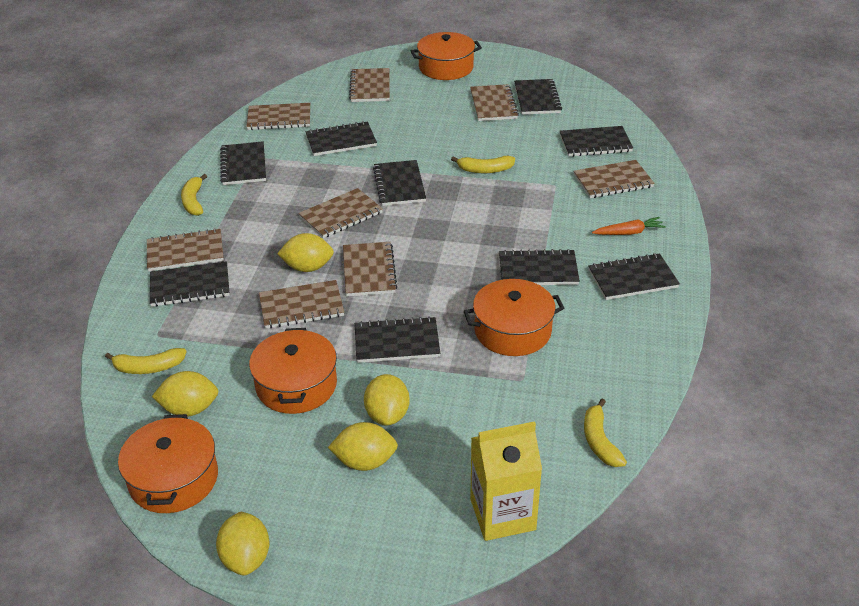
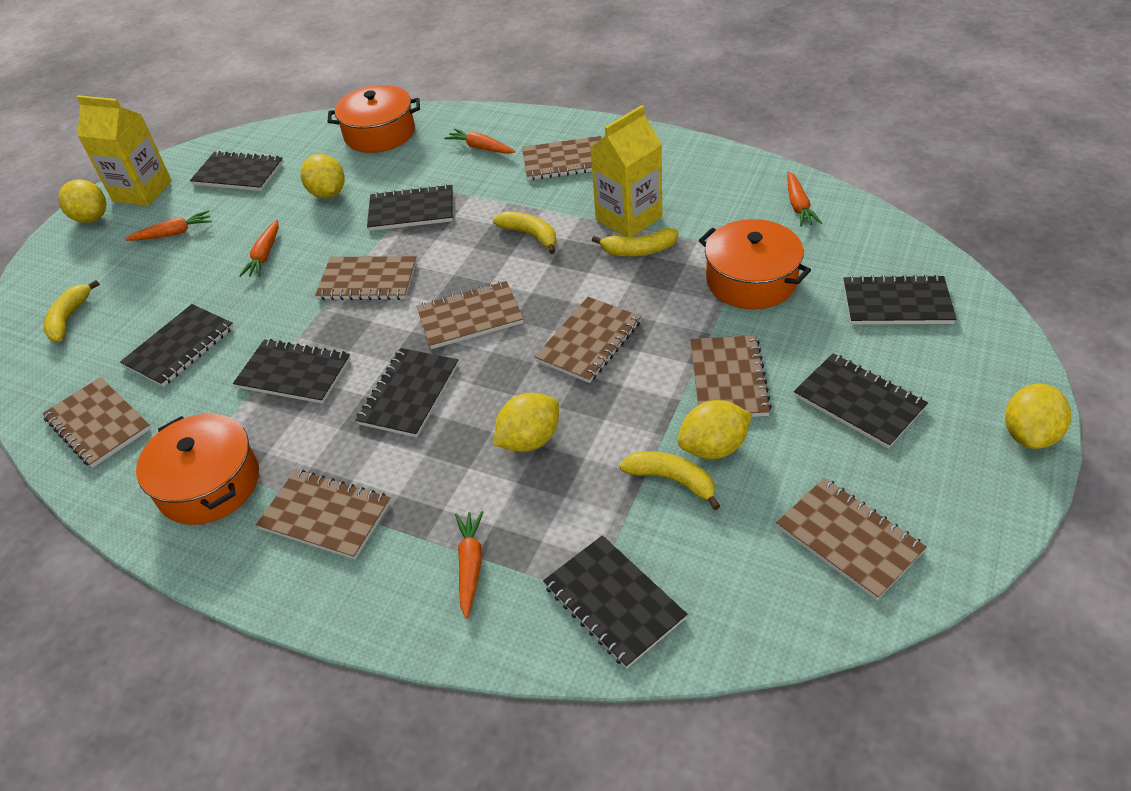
black notebook: 9 -> 8
orange carrot: 1 -> 5
orange pot: 4 -> 3
yellow carton: 1 -> 2

